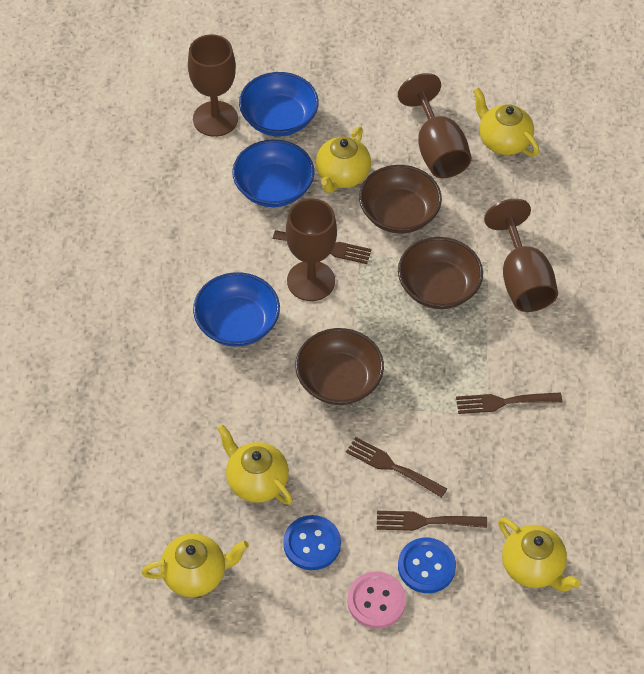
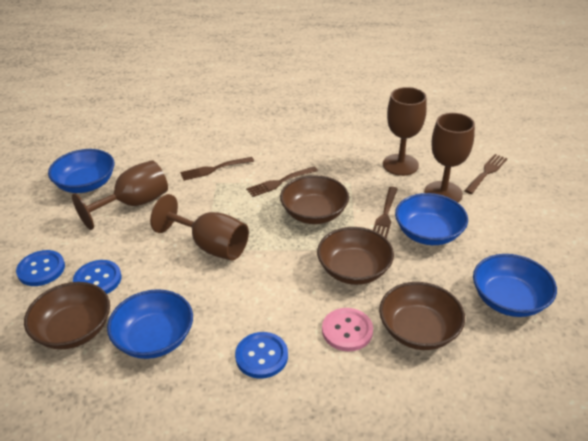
blue bowl: 3 -> 4
blue button: 2 -> 3
brown bowl: 3 -> 4
yellow teapot: 5 -> 0

